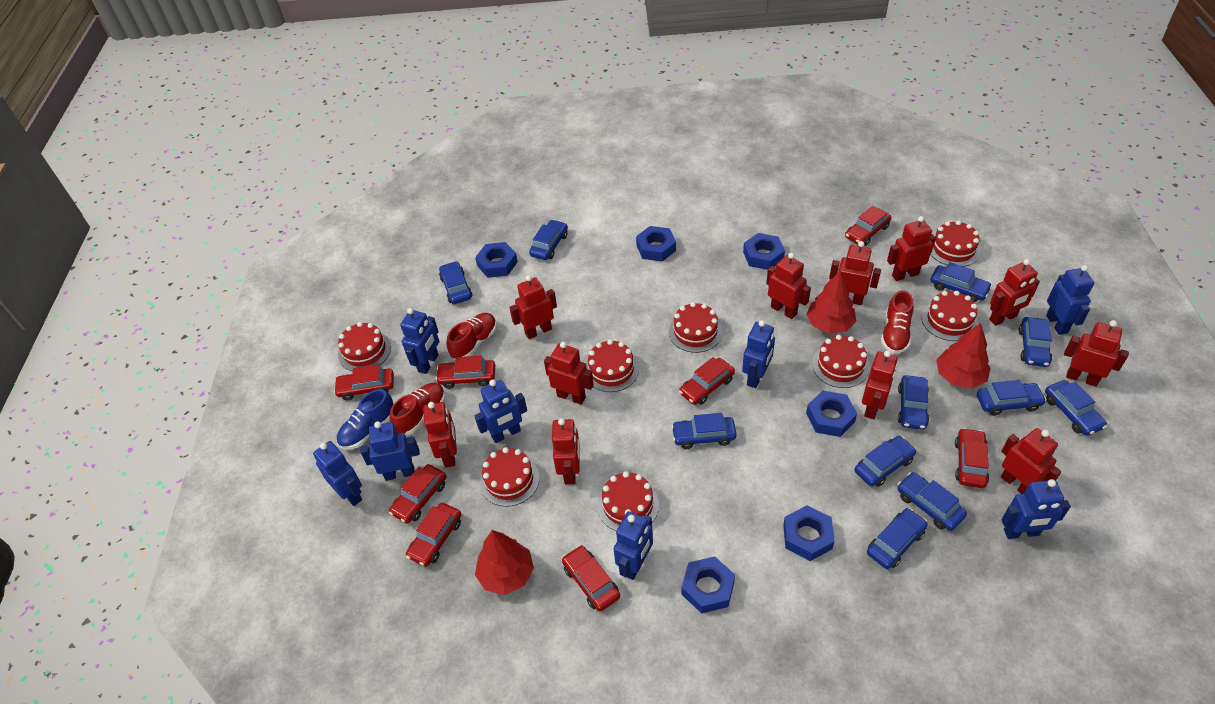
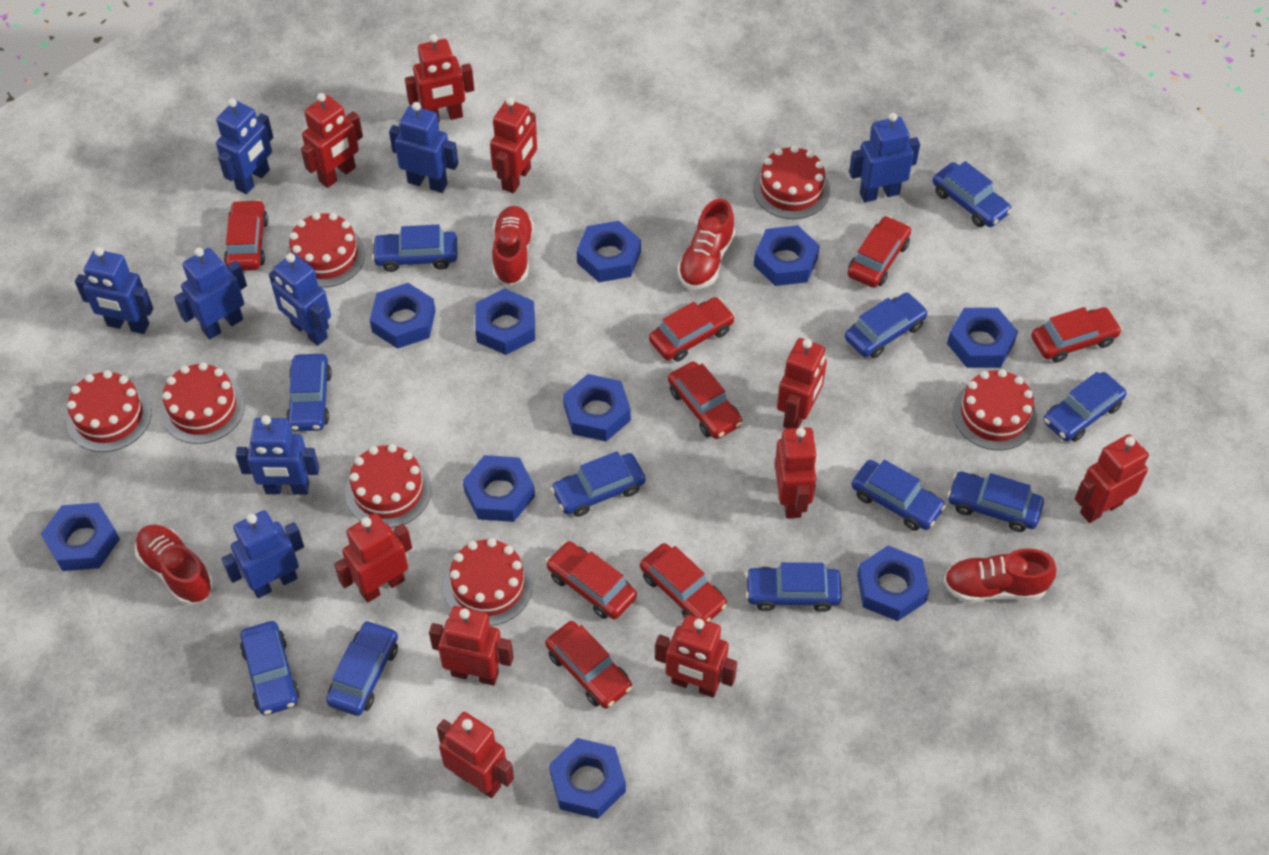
blue nut: 6 -> 10
blue shoe: 1 -> 0
red cake: 8 -> 7
red robot: 11 -> 10
red shoe: 3 -> 4
red tree: 3 -> 0

